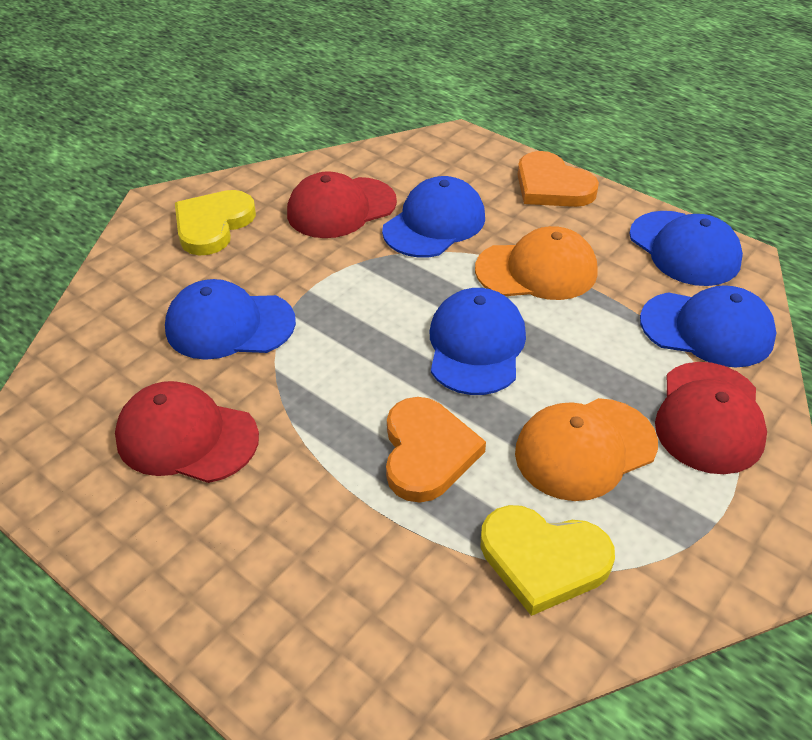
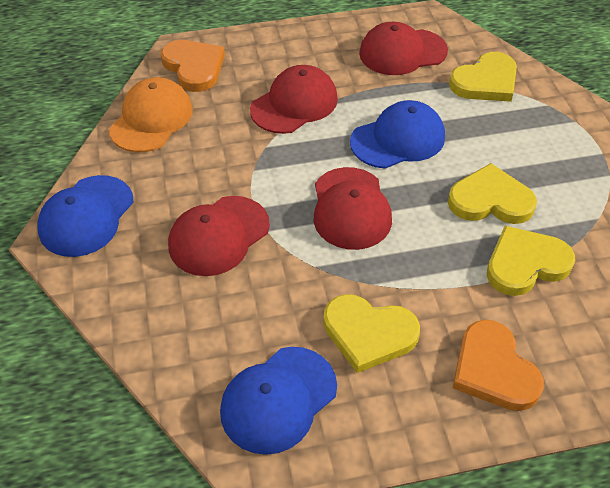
blue cap: 5 -> 3
orange cap: 2 -> 1
red cap: 3 -> 4
yellow heart: 2 -> 4

